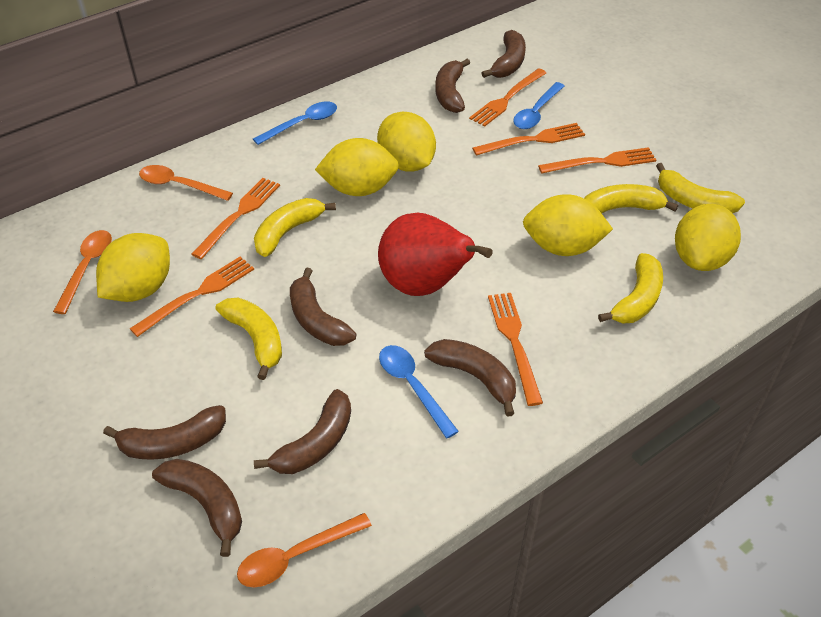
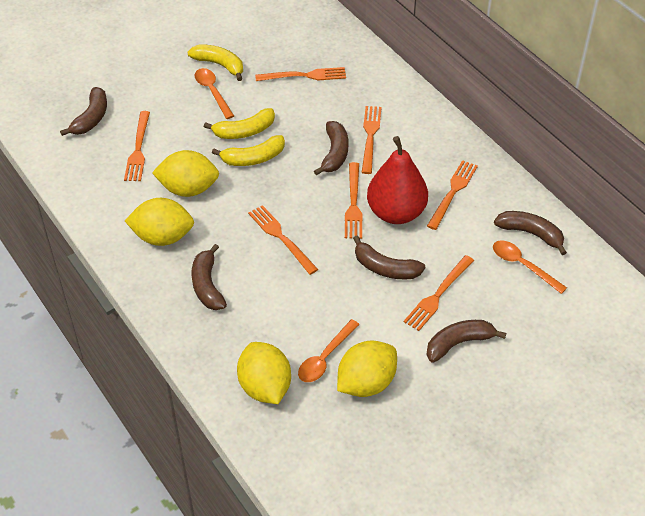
blue spoon: 3 -> 0
brown banana: 7 -> 6
orange fork: 6 -> 7
yellow banana: 5 -> 3
yellow lemon: 5 -> 4

